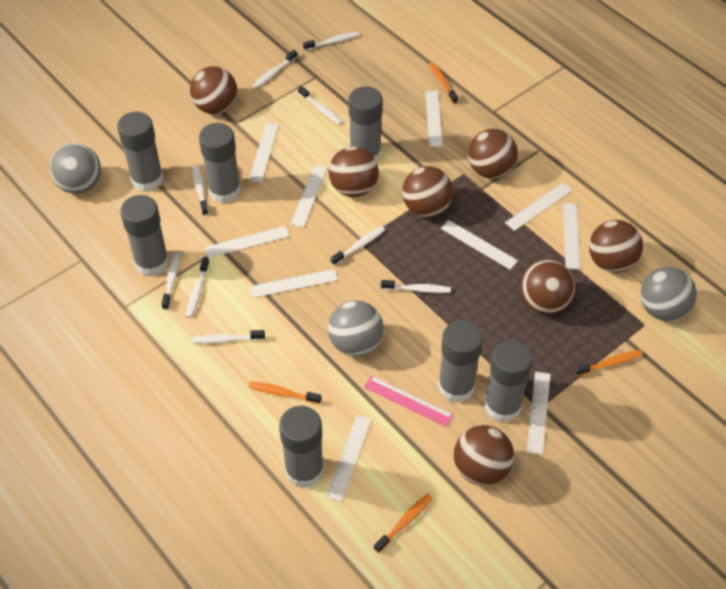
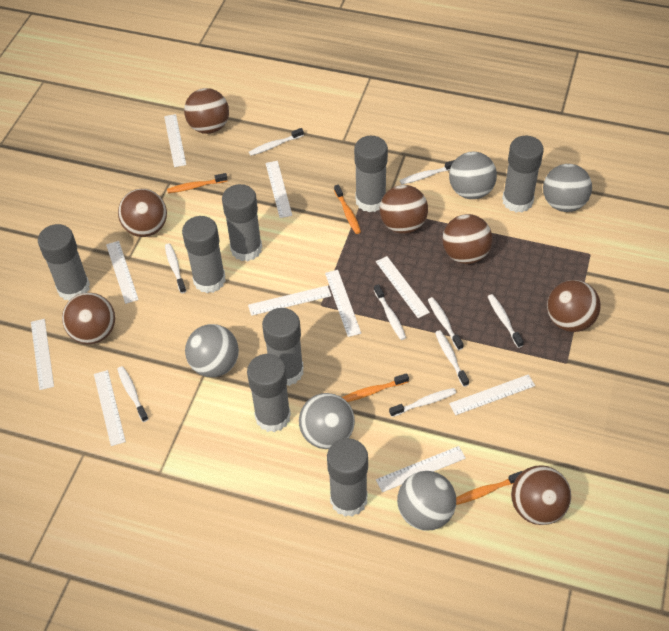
grey ball: 3 -> 5
grey glue stick: 7 -> 8
pink ruler: 1 -> 0

